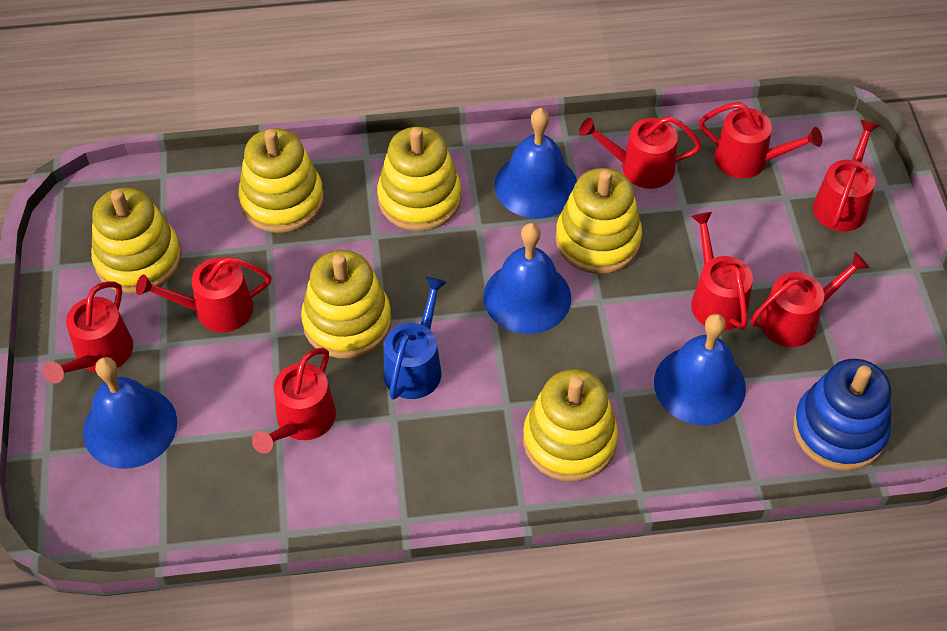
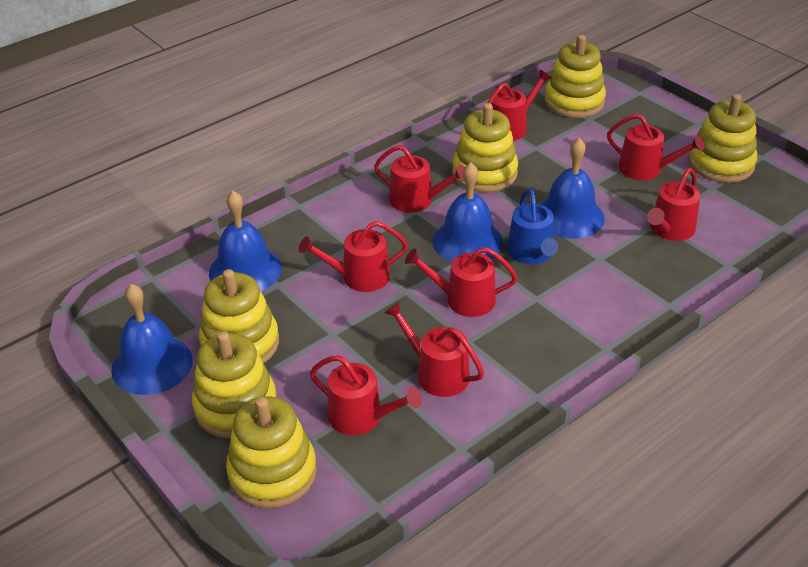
blue stacking toy: 1 -> 0

